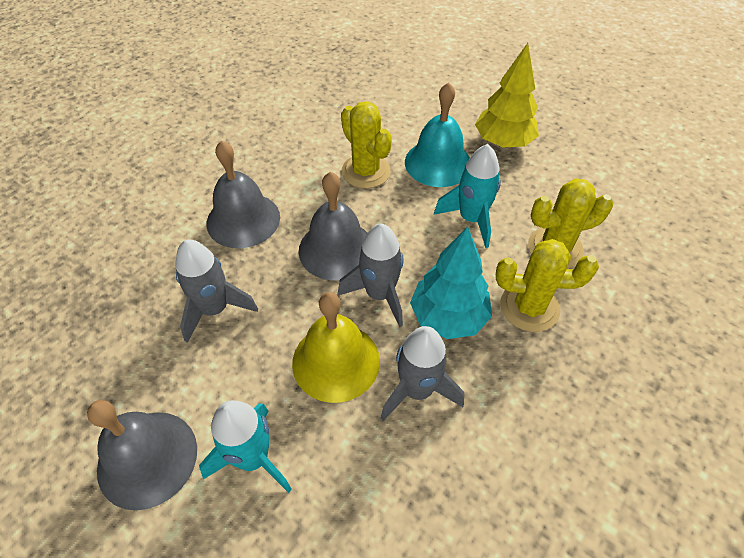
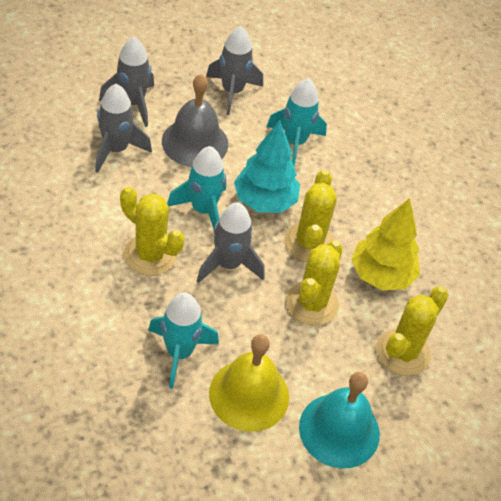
grey bell: 3 -> 1
grey rocket: 3 -> 4
turquoise rocket: 2 -> 3
yellow cactus: 3 -> 4

